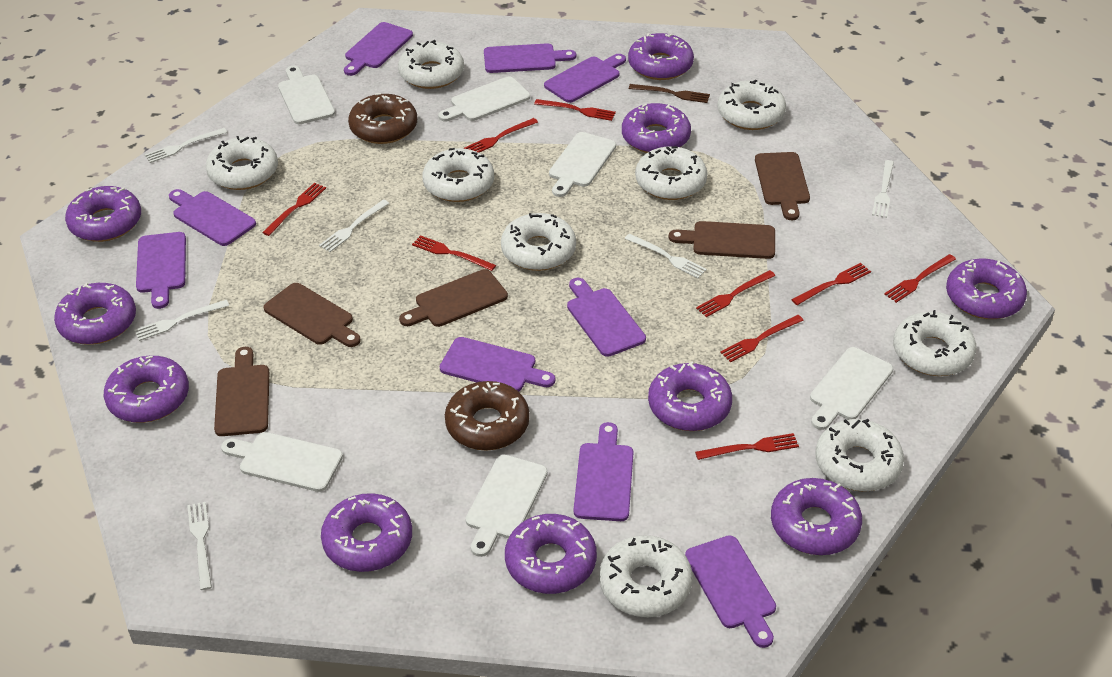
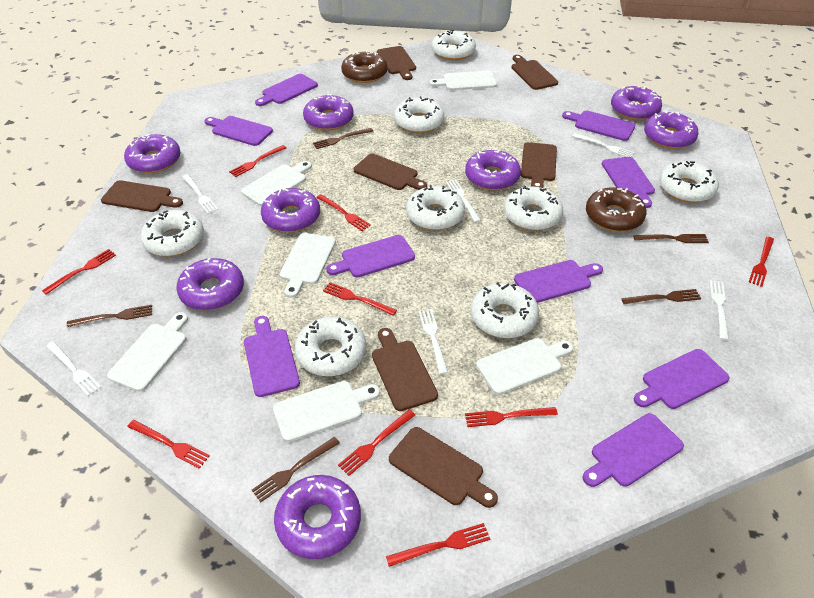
brown cutting board: 5 -> 7
brown fork: 1 -> 5
purple donut: 10 -> 8
white donut: 9 -> 8

